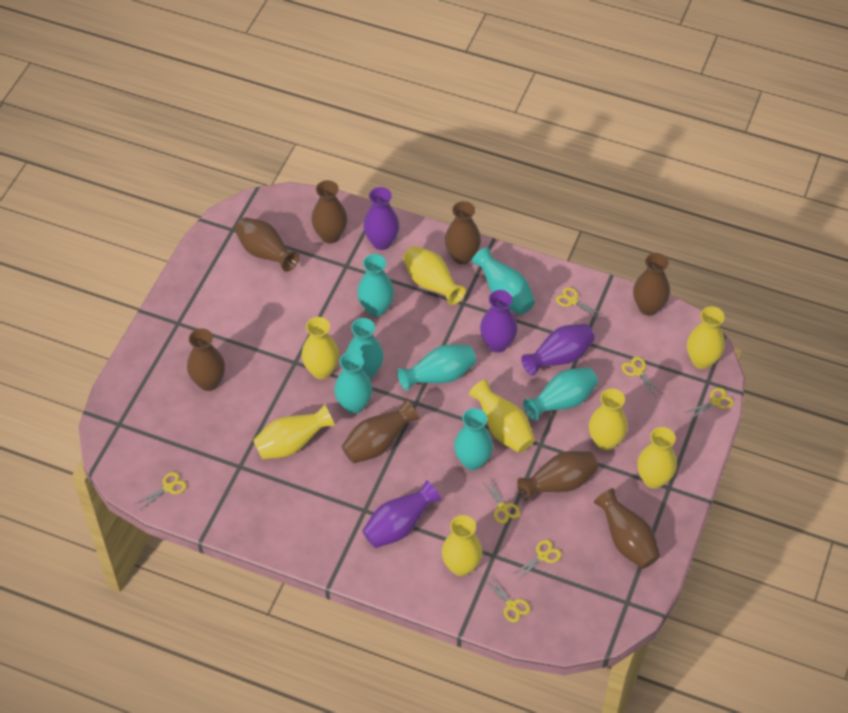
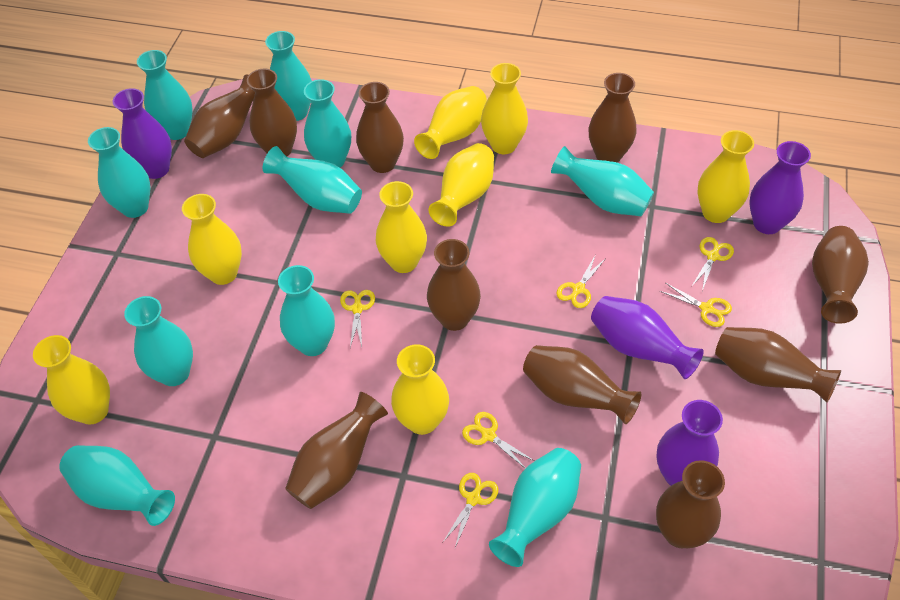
brown vase: 8 -> 10
turquoise vase: 7 -> 10
yellow scissors: 7 -> 6

